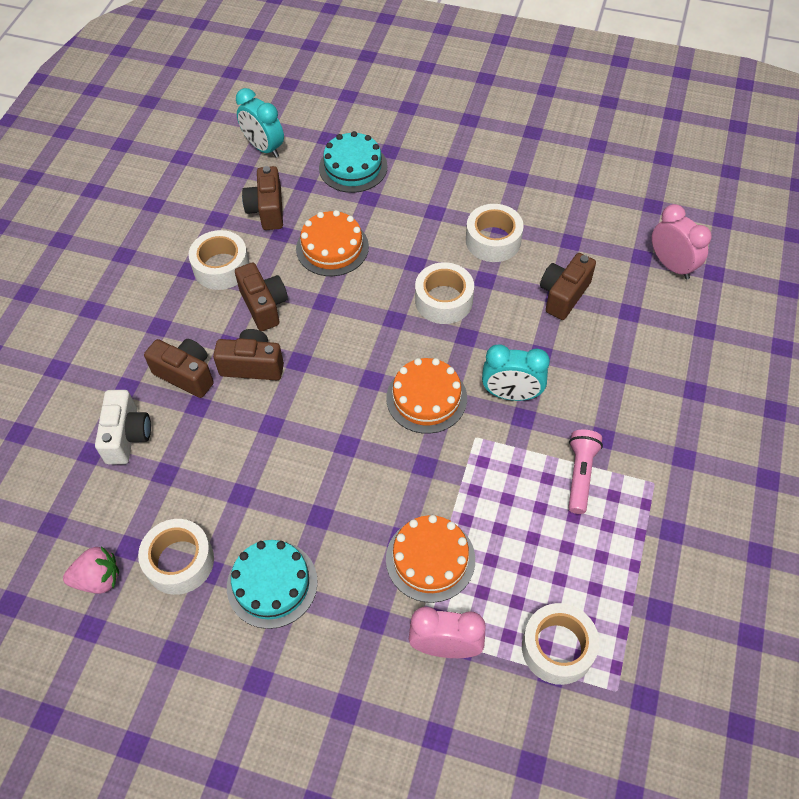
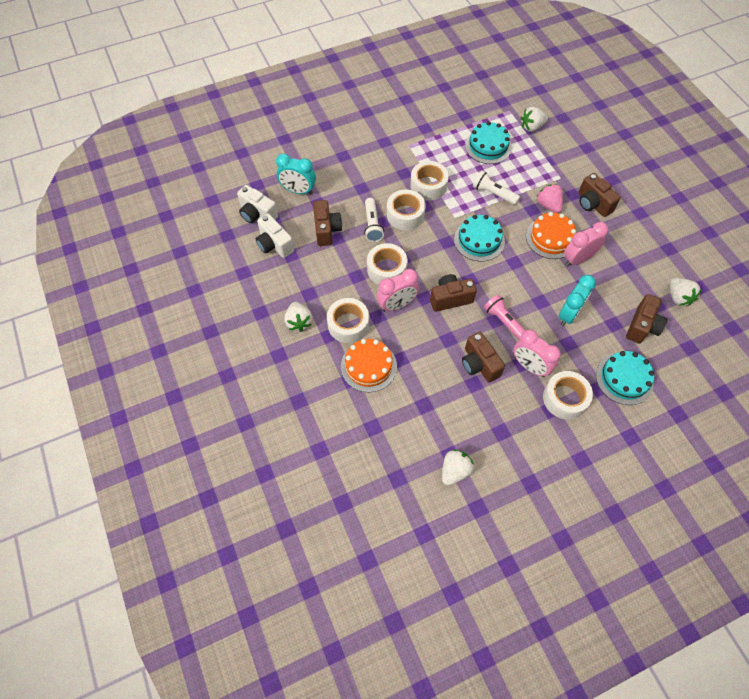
orange cake: 3 -> 2
pink clock: 2 -> 3
turquoise cake: 2 -> 3
white camera: 1 -> 2
white flashlight: 0 -> 2
white strawberry: 0 -> 4

